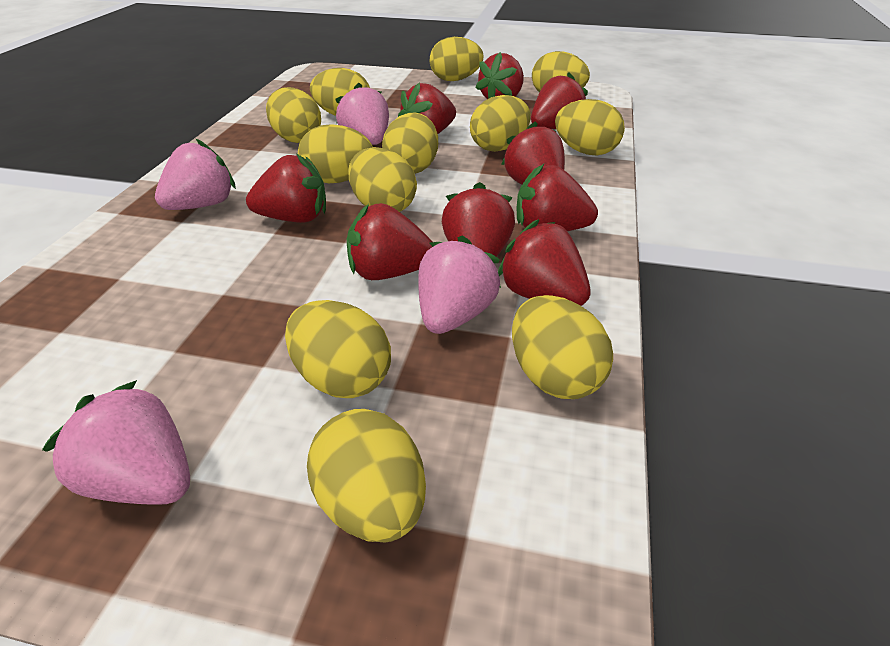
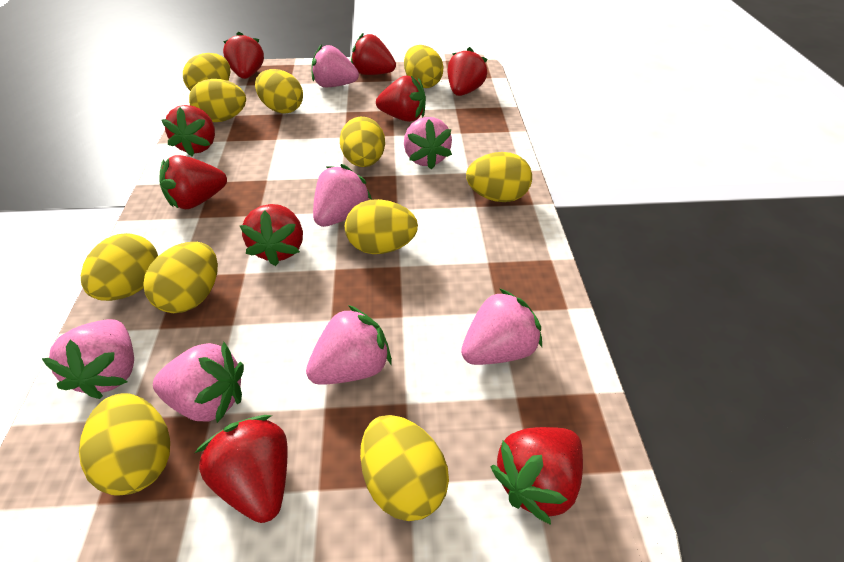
pink strawberry: 4 -> 7
yellow egg: 12 -> 11

